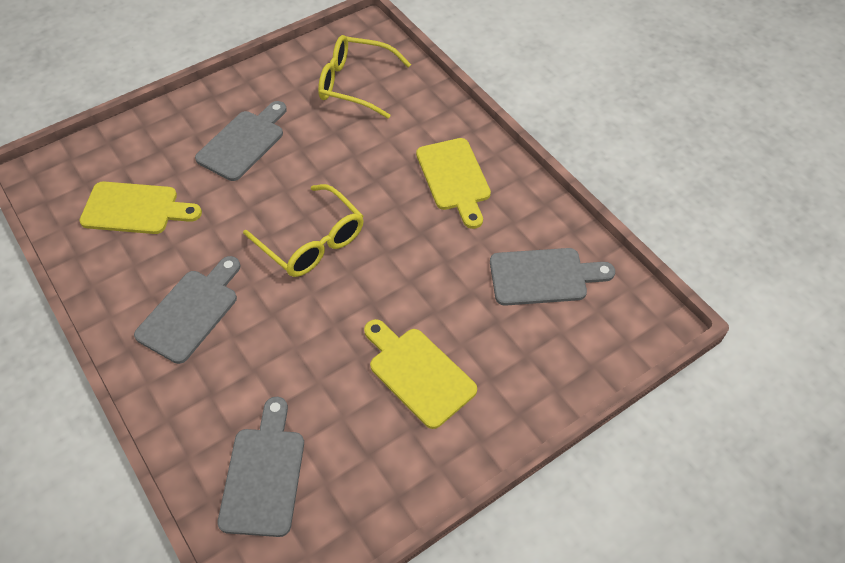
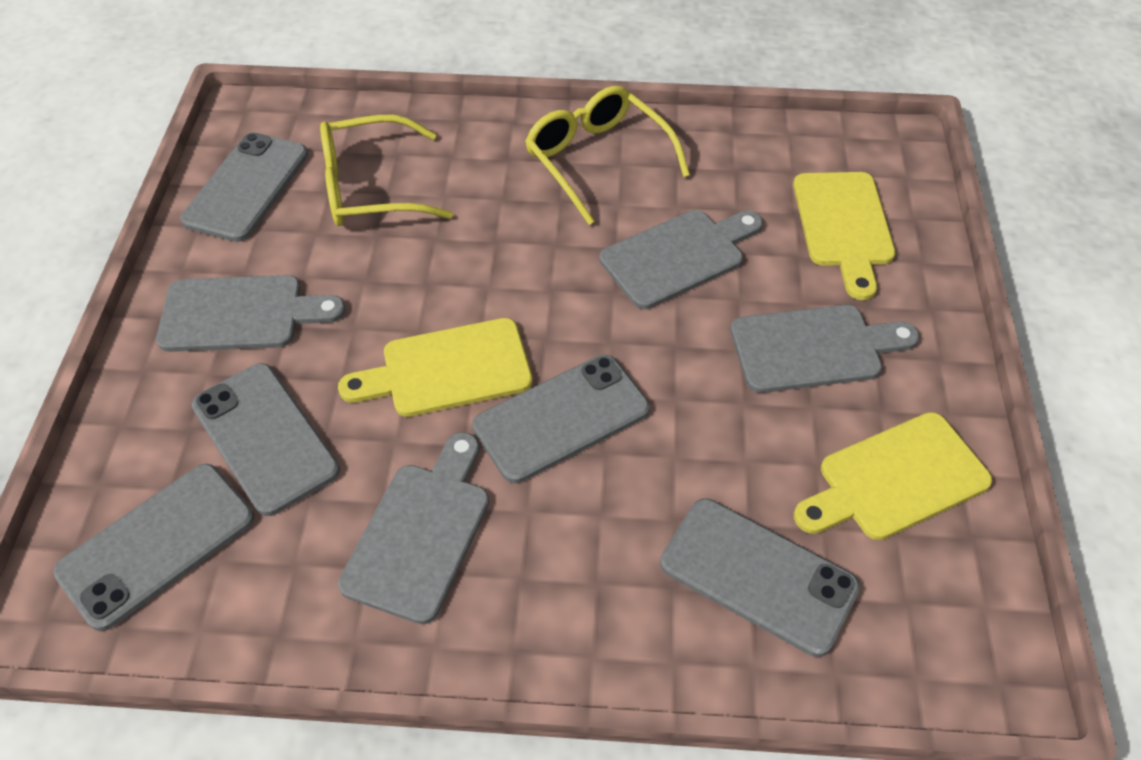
grey phone: 0 -> 5

